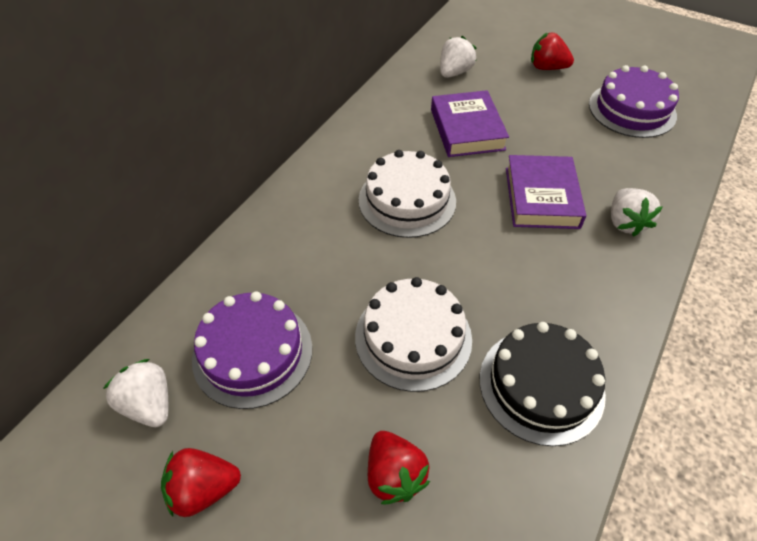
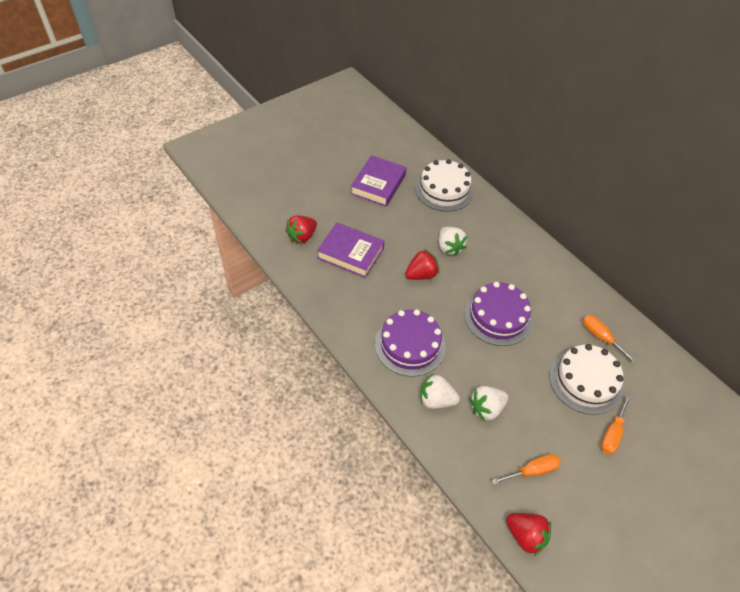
black cake: 1 -> 0
orange screwdriver: 0 -> 3

